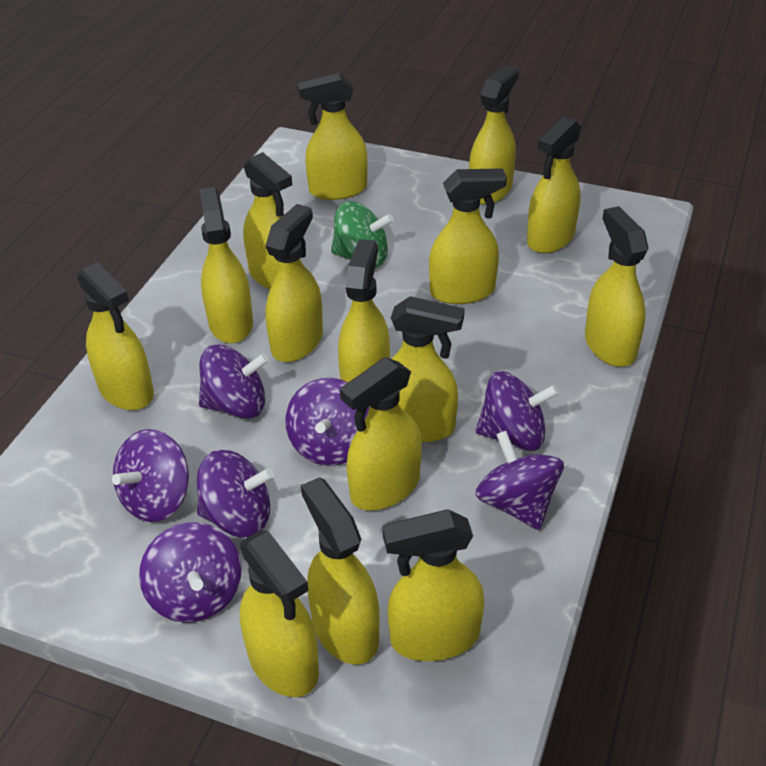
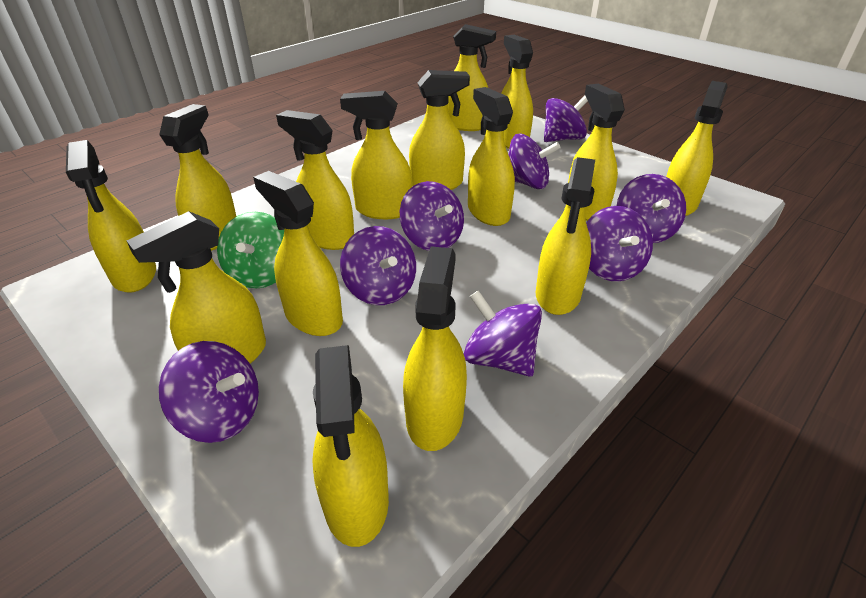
purple spinning top: 7 -> 8

